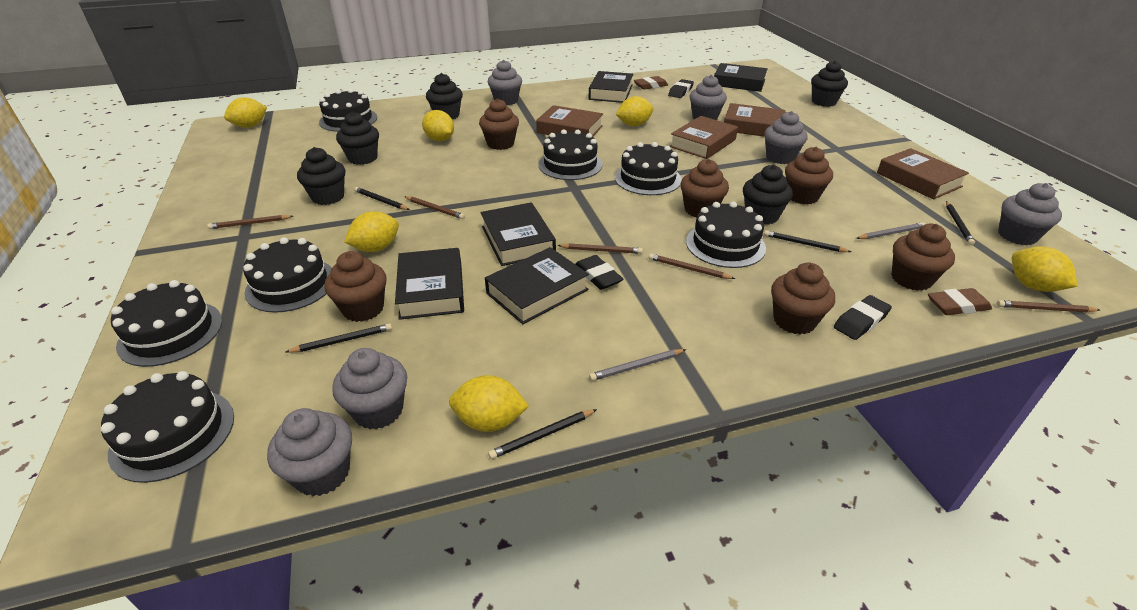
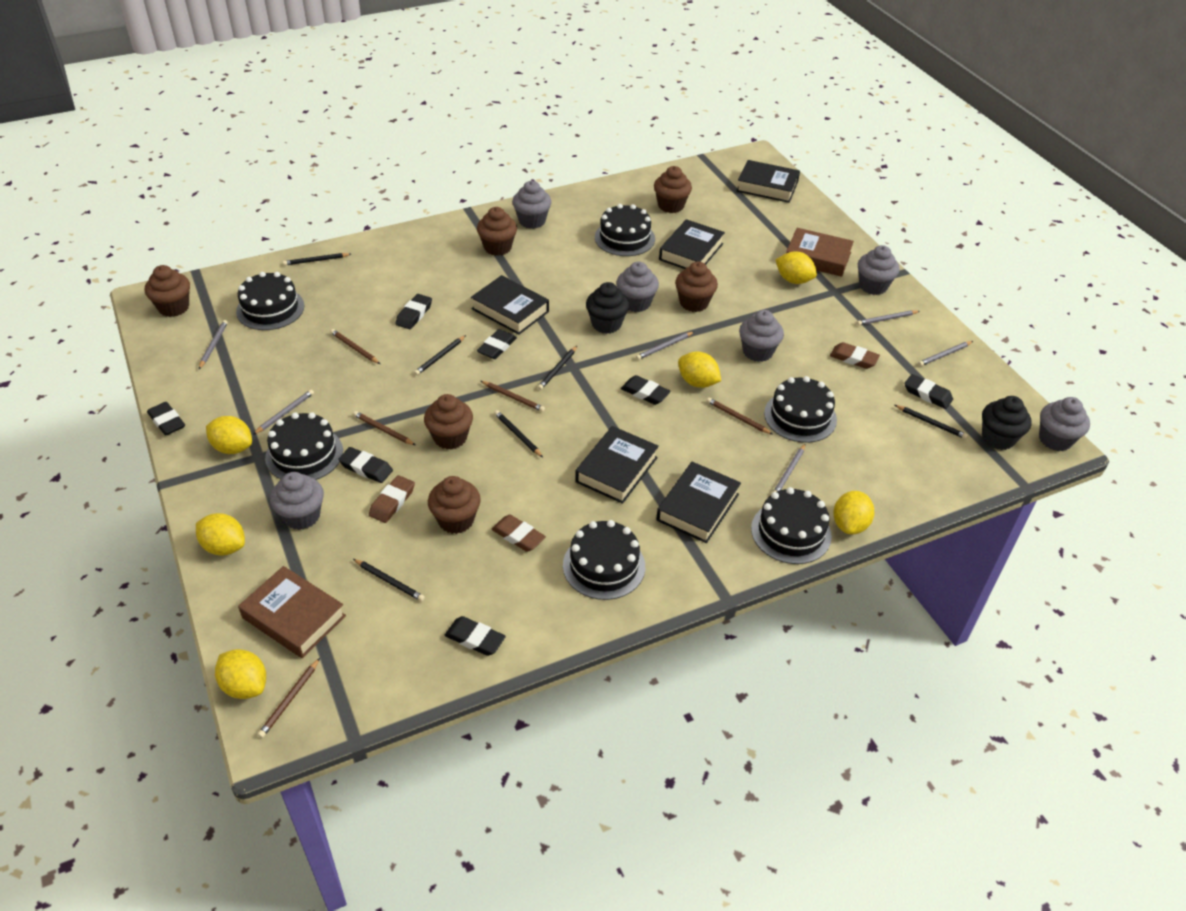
black cake: 7 -> 6
black cupcake: 5 -> 2
black eraser: 3 -> 7
black pencil: 5 -> 6
brown book: 4 -> 2
brown eraser: 2 -> 3
grey pencil: 2 -> 6

